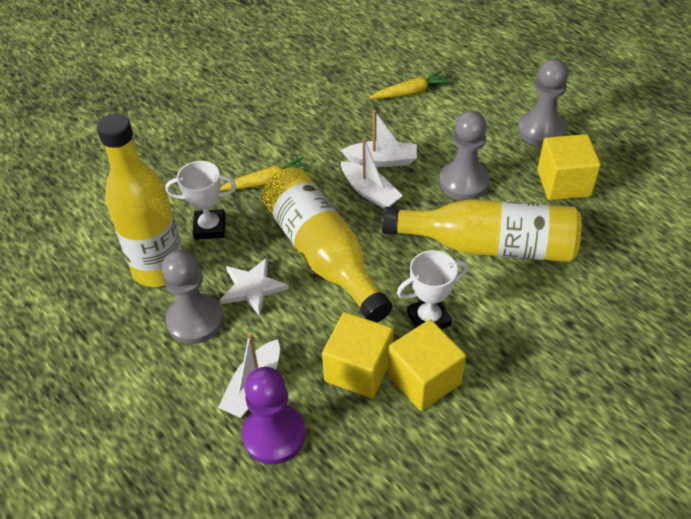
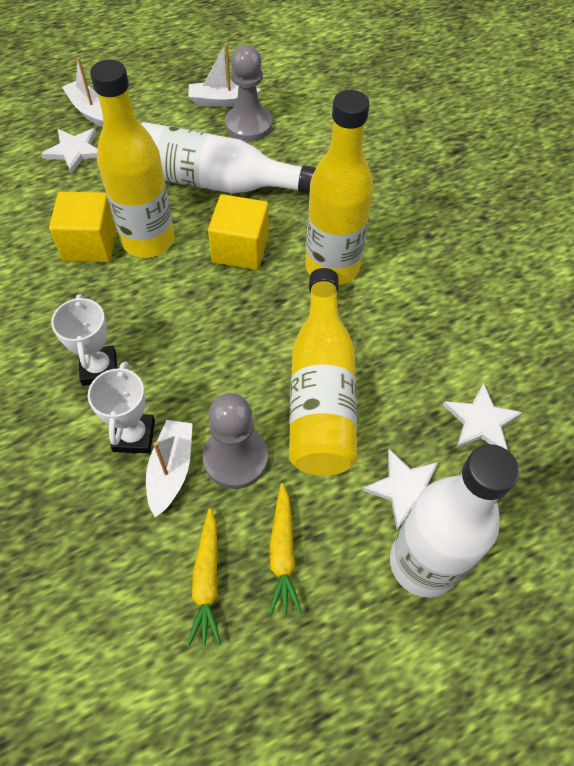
grey pawn: 3 -> 2
purple pawn: 1 -> 0
white bottle: 0 -> 2
white star: 1 -> 3
yellow cube: 3 -> 2

